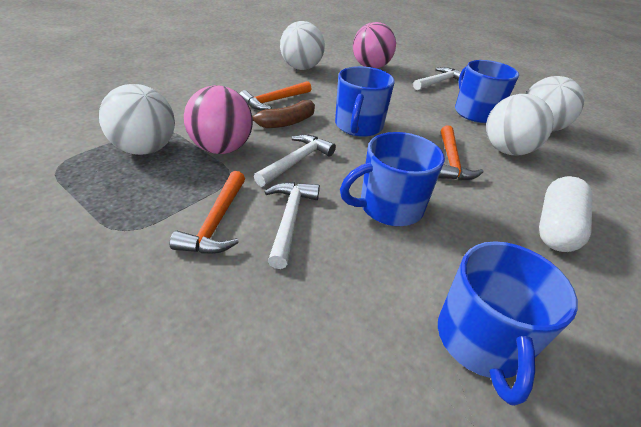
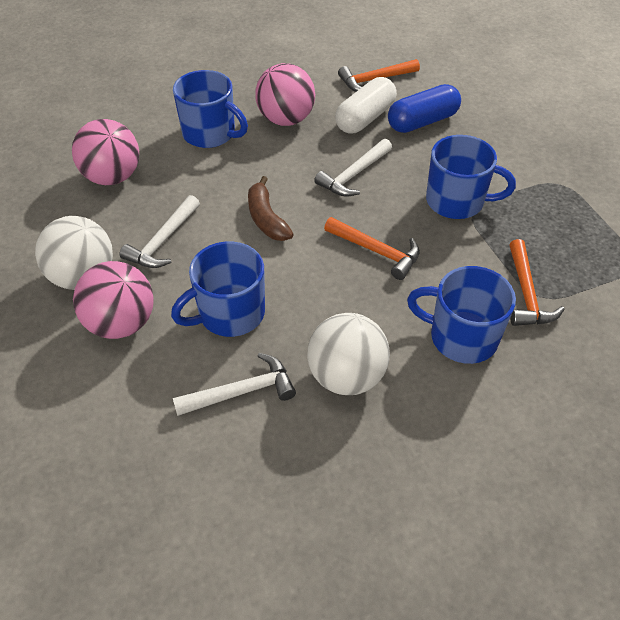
blue capsule: 0 -> 1
pink ball: 2 -> 3
white ball: 4 -> 2

